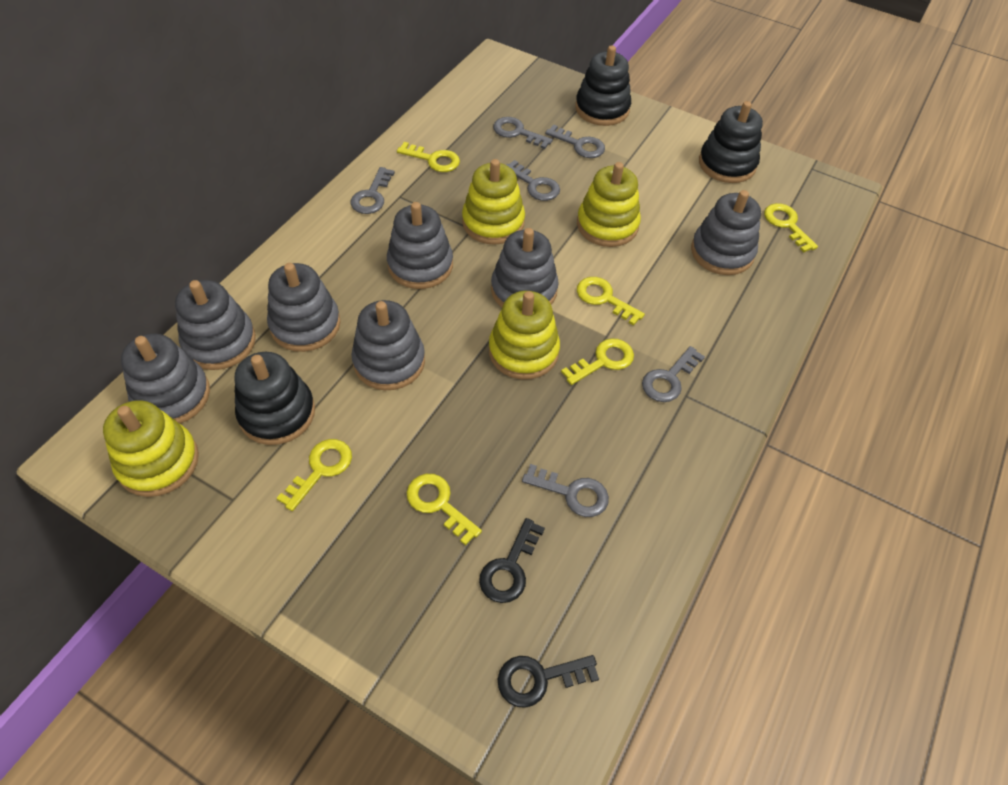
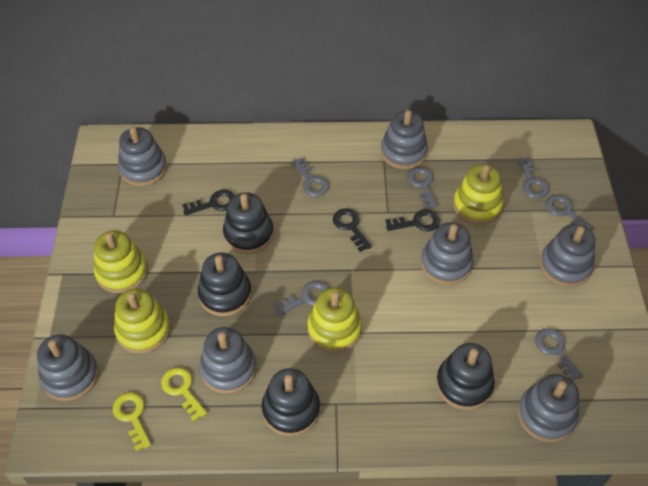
black key: 2 -> 3
black stacking toy: 3 -> 4
yellow key: 6 -> 2

